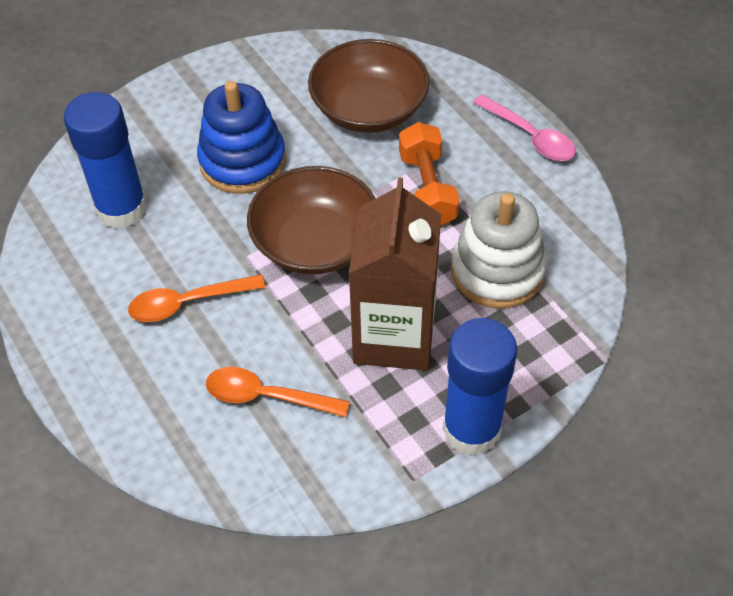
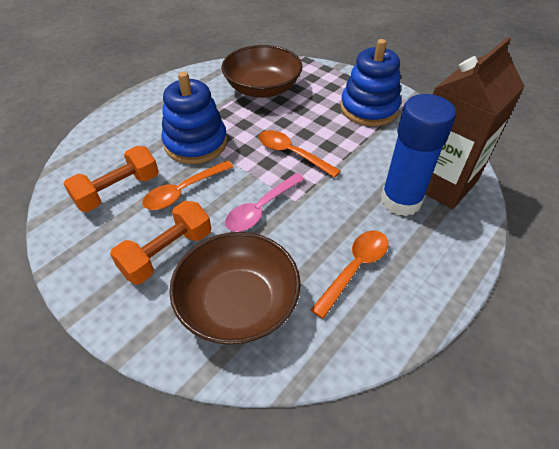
blue glue stick: 2 -> 1
blue stacking toy: 1 -> 2
orange dumbbell: 1 -> 2
orange spoon: 2 -> 3
white stacking toy: 1 -> 0

